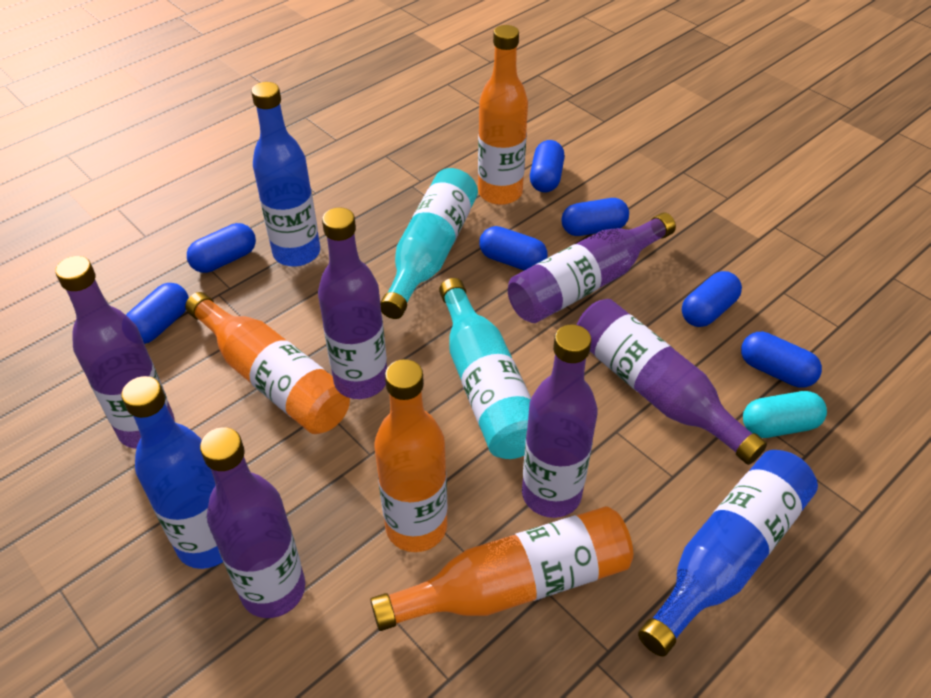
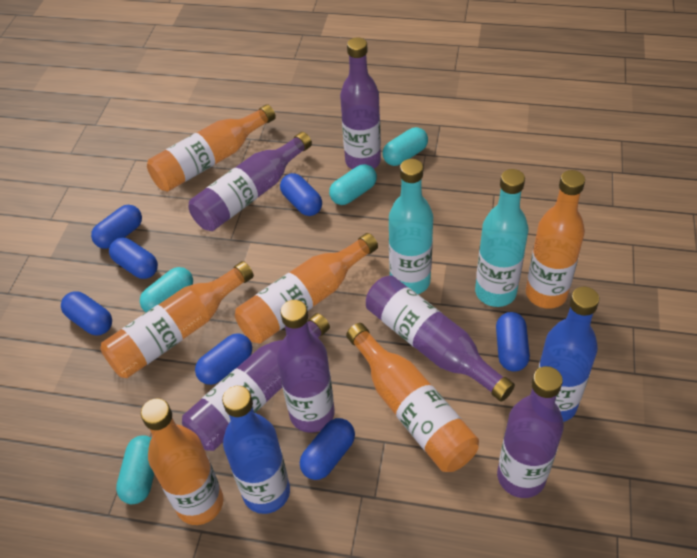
blue bottle: 3 -> 2
orange bottle: 4 -> 6
turquoise capsule: 1 -> 4

